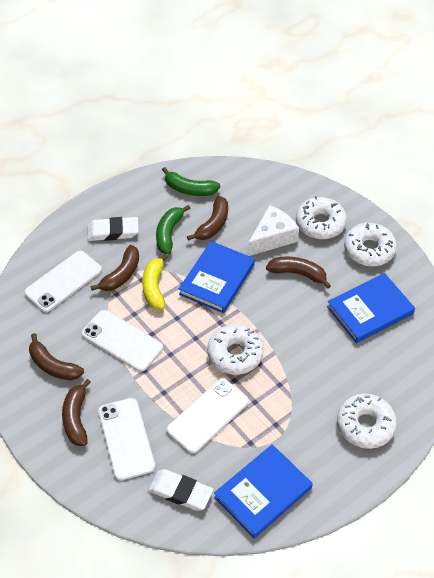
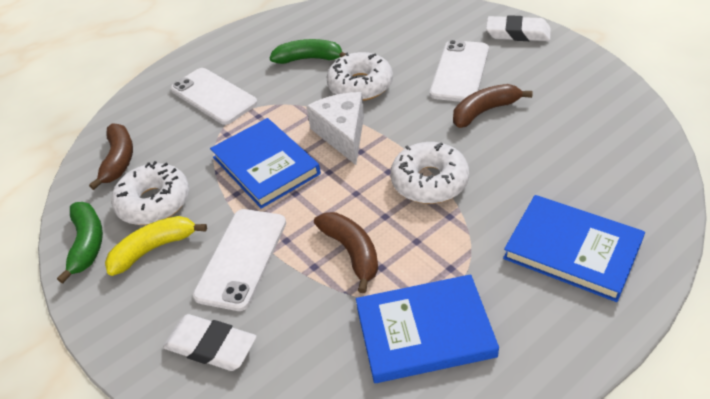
brown banana: 5 -> 3
white donut: 4 -> 3
white phone: 4 -> 3

